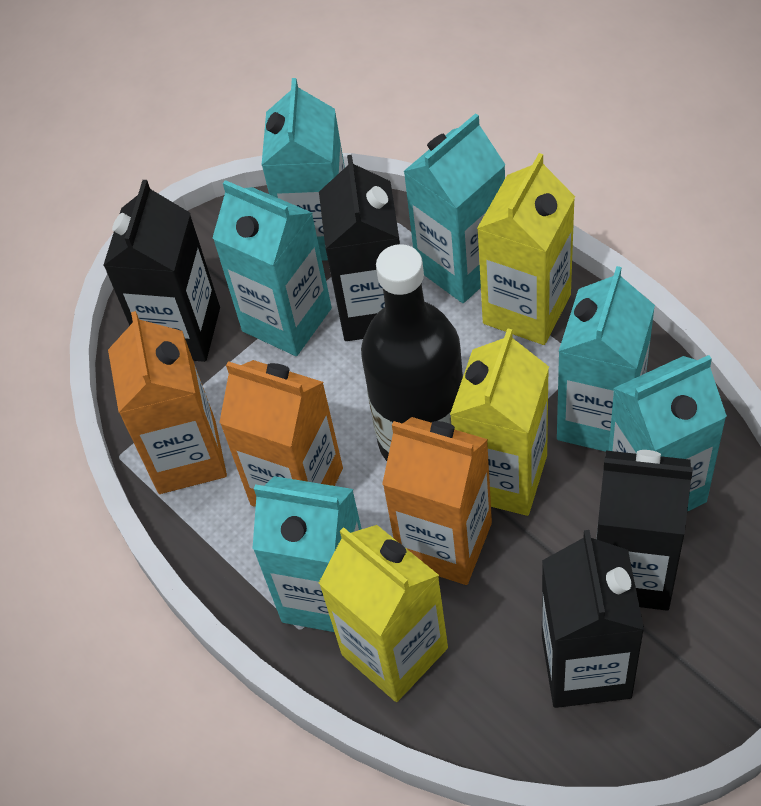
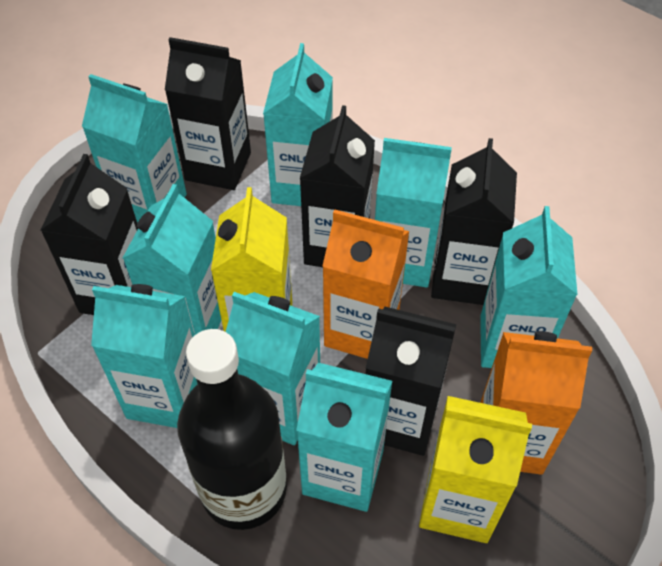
black carton: 4 -> 5
orange carton: 3 -> 2
turquoise carton: 6 -> 8
yellow carton: 3 -> 2

